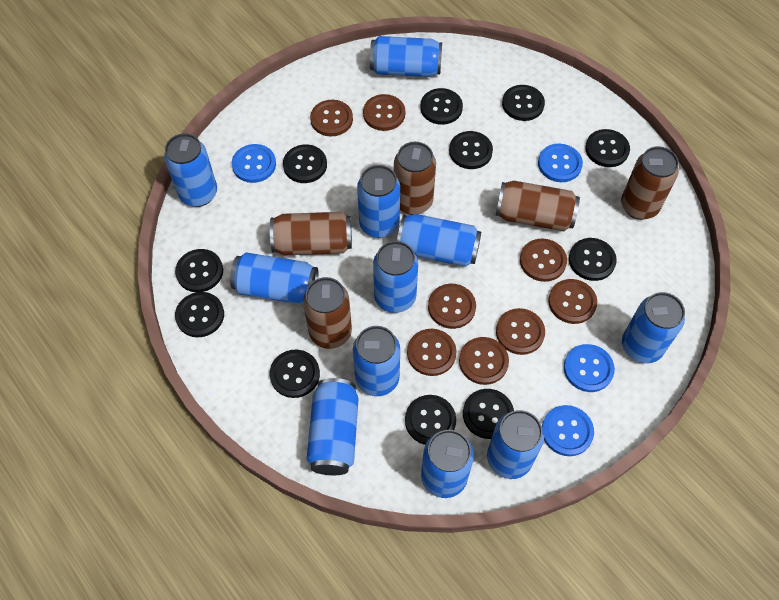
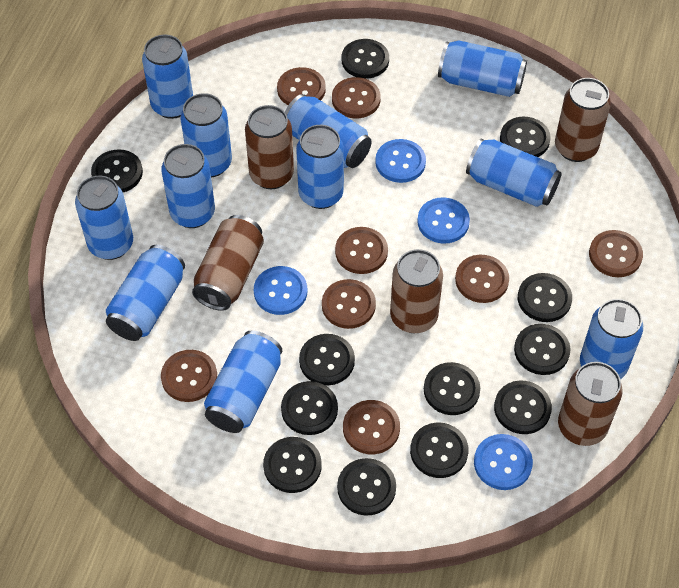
black button: 11 -> 12

